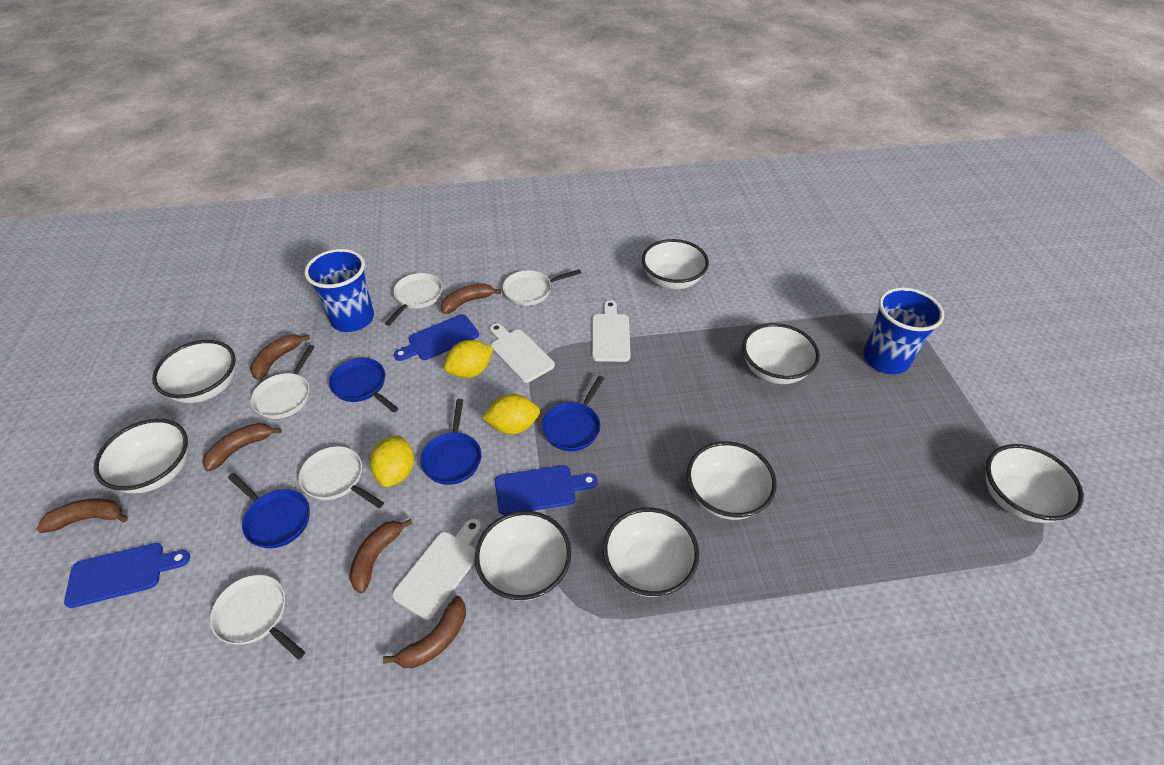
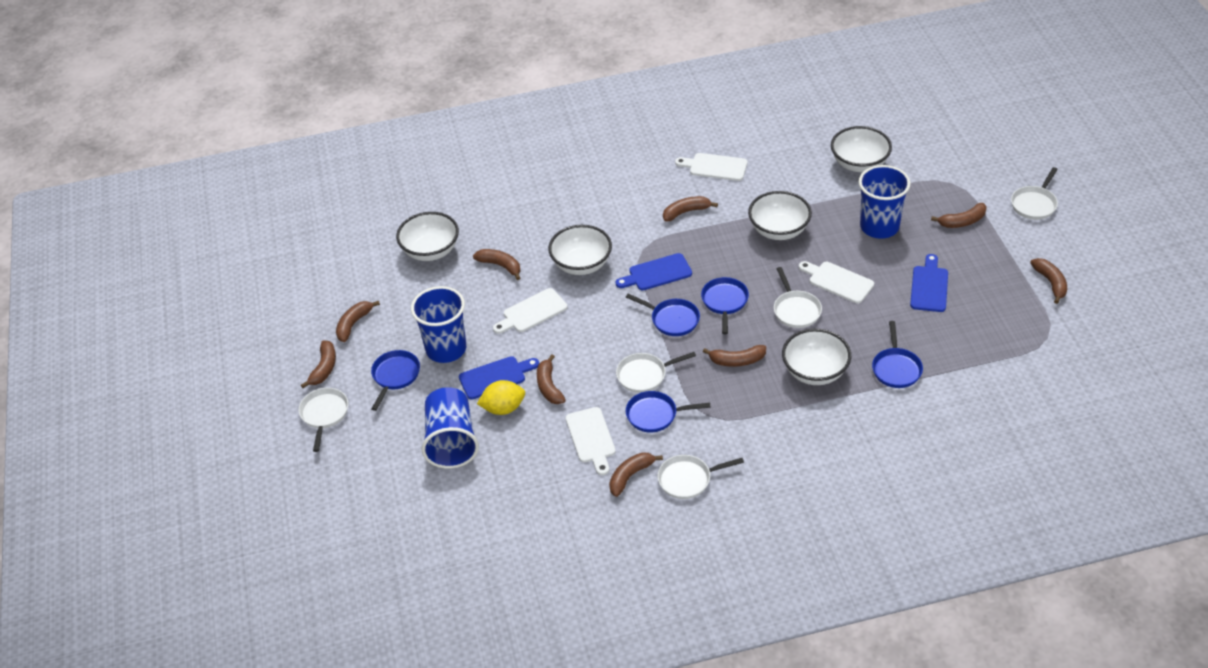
blue cup: 2 -> 3
blue pan: 4 -> 5
brown banana: 6 -> 9
white bowl: 8 -> 5
white cutting board: 3 -> 4
yellow lemon: 3 -> 1

